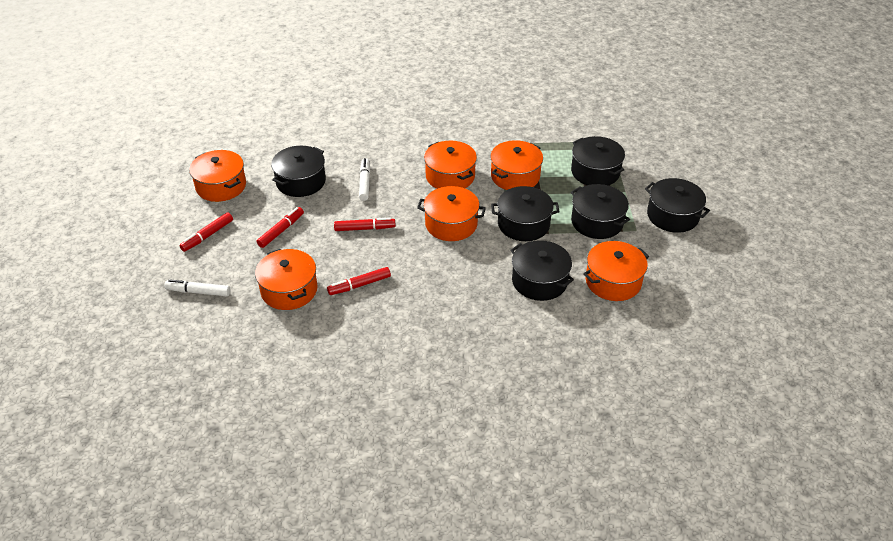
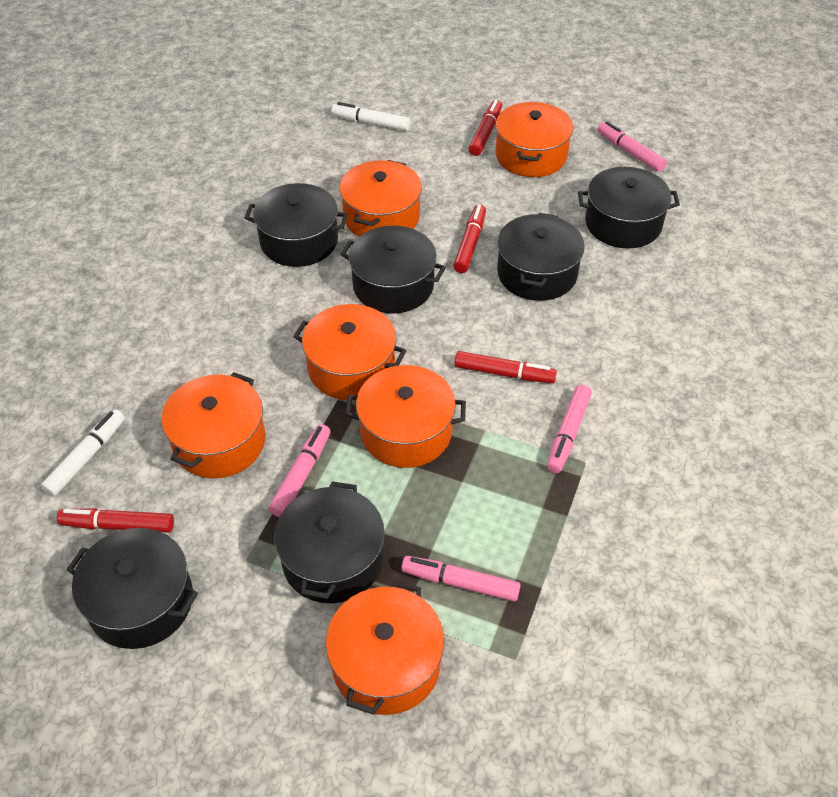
pink marker: 0 -> 4

